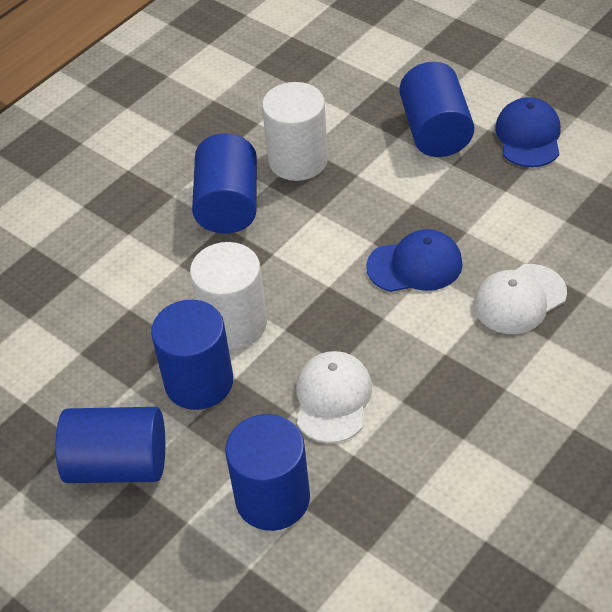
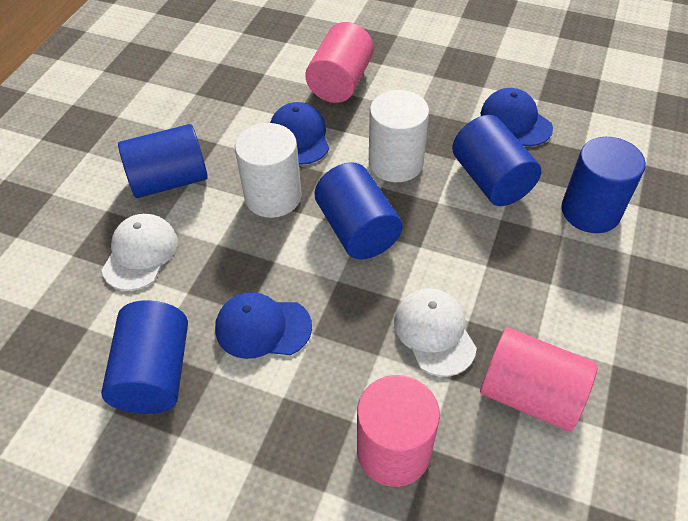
blue cap: 2 -> 3
pink cylinder: 0 -> 3

